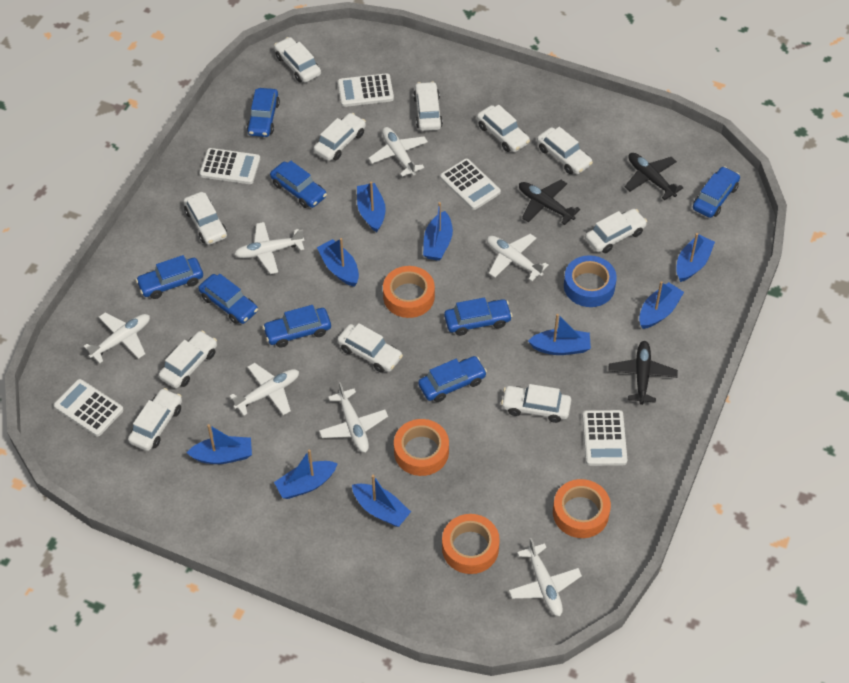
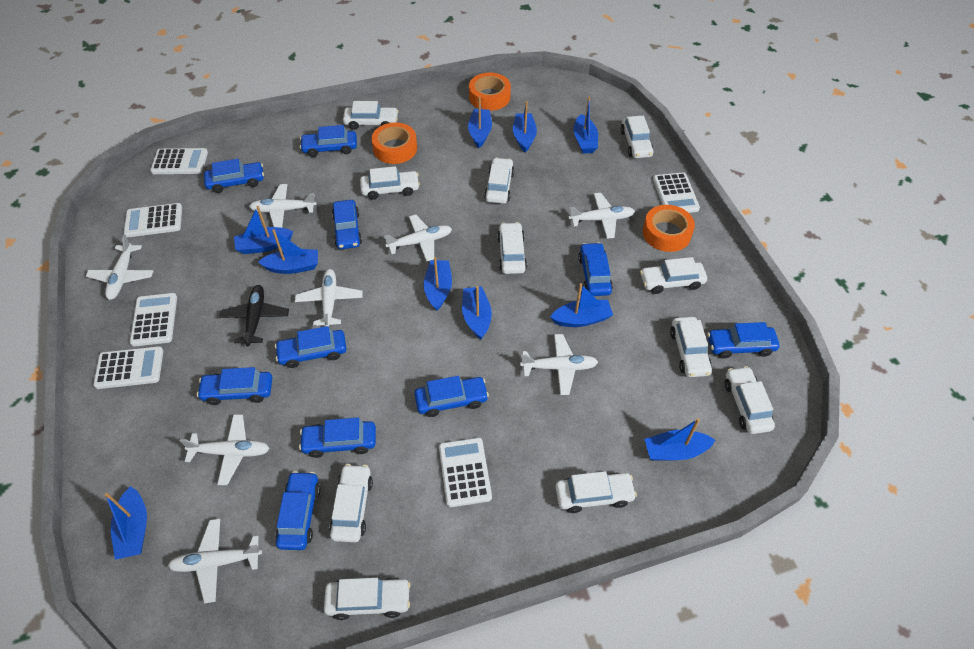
black plane: 3 -> 1
blue boat: 9 -> 10
blue car: 8 -> 10
blue tape: 1 -> 0
orange tape: 4 -> 3
white calculator: 5 -> 6
white plane: 7 -> 8

